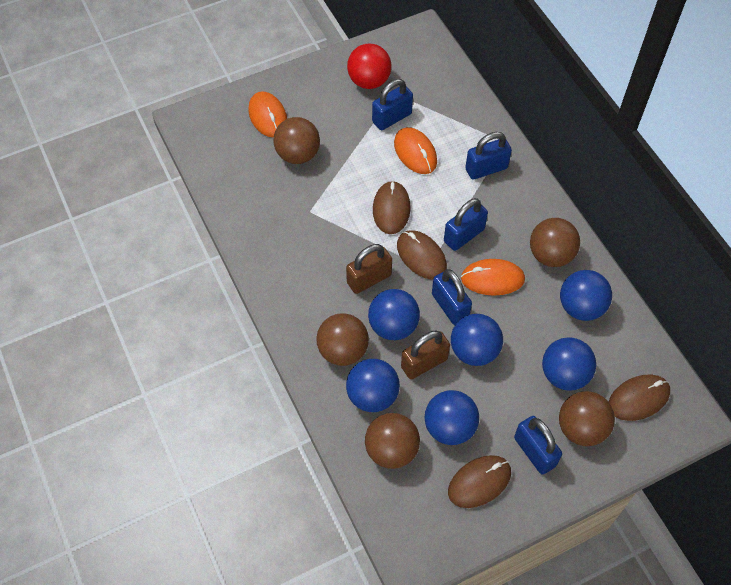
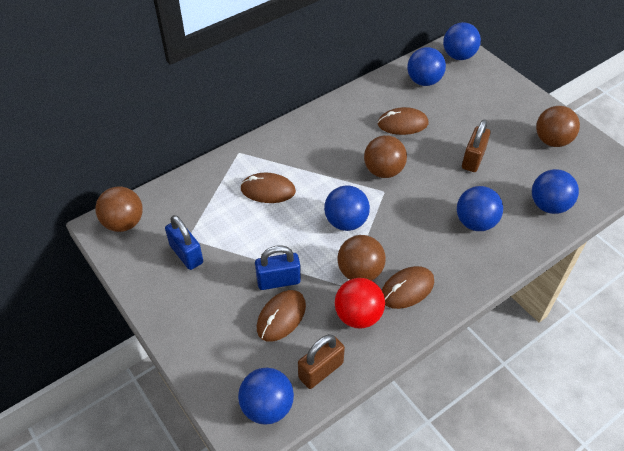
blue padlock: 5 -> 2
brown ball: 5 -> 4
orange mouse: 3 -> 0

